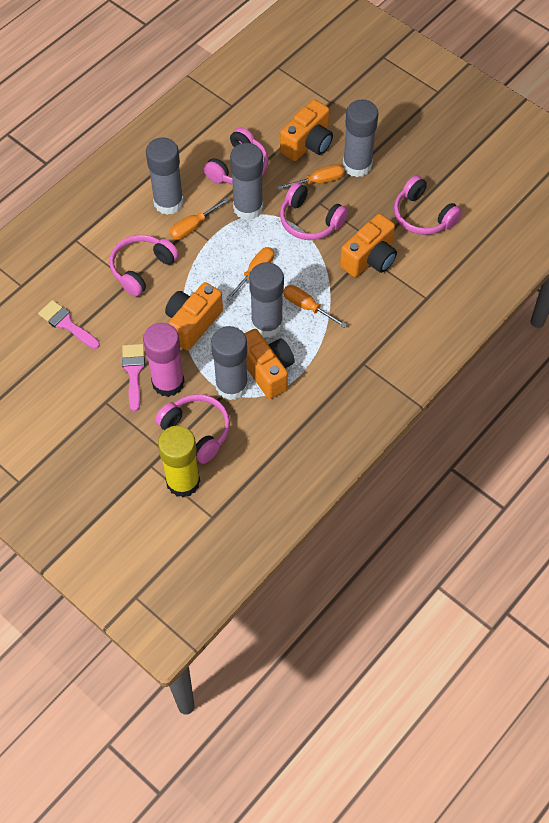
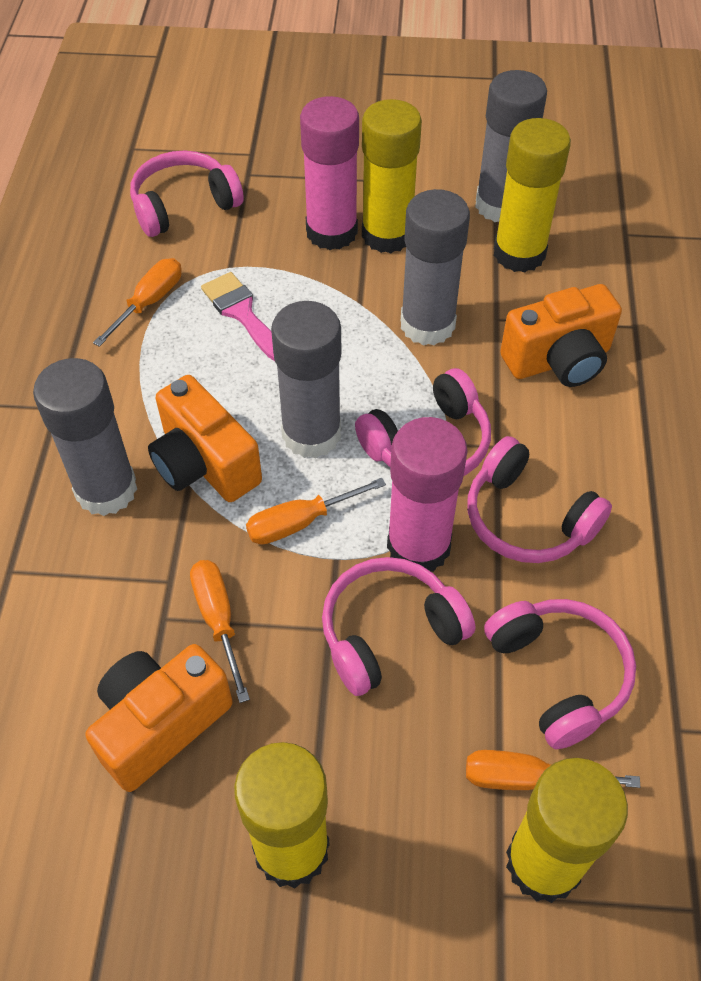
grey glue stick: 5 -> 4
orange camera: 4 -> 3
pink brush: 2 -> 1
pink glue stick: 1 -> 2
yellow glue stick: 1 -> 4

